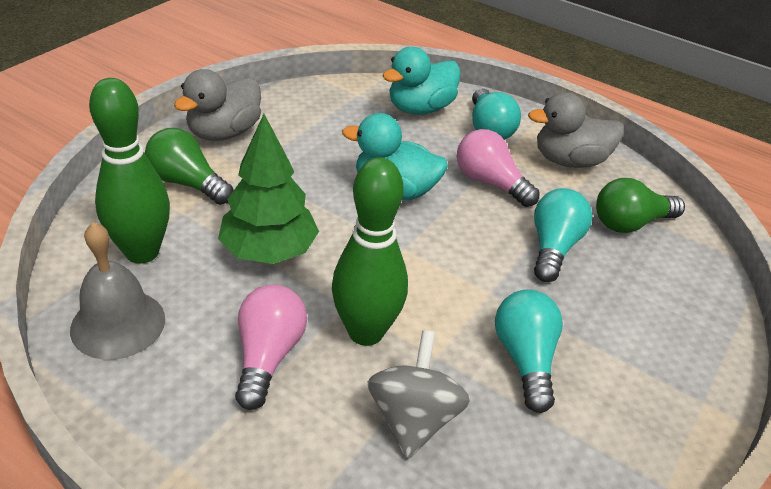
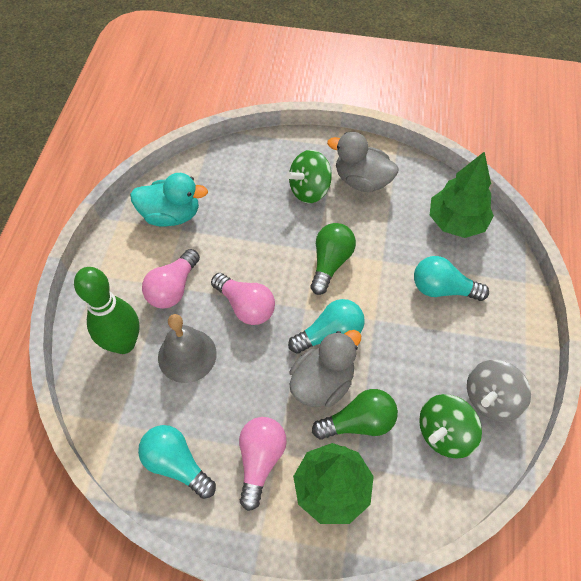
green bowling pin: 2 -> 1
green spinning top: 0 -> 2
green tree: 1 -> 2
pink light bulb: 2 -> 3
turquoise duck: 2 -> 1

